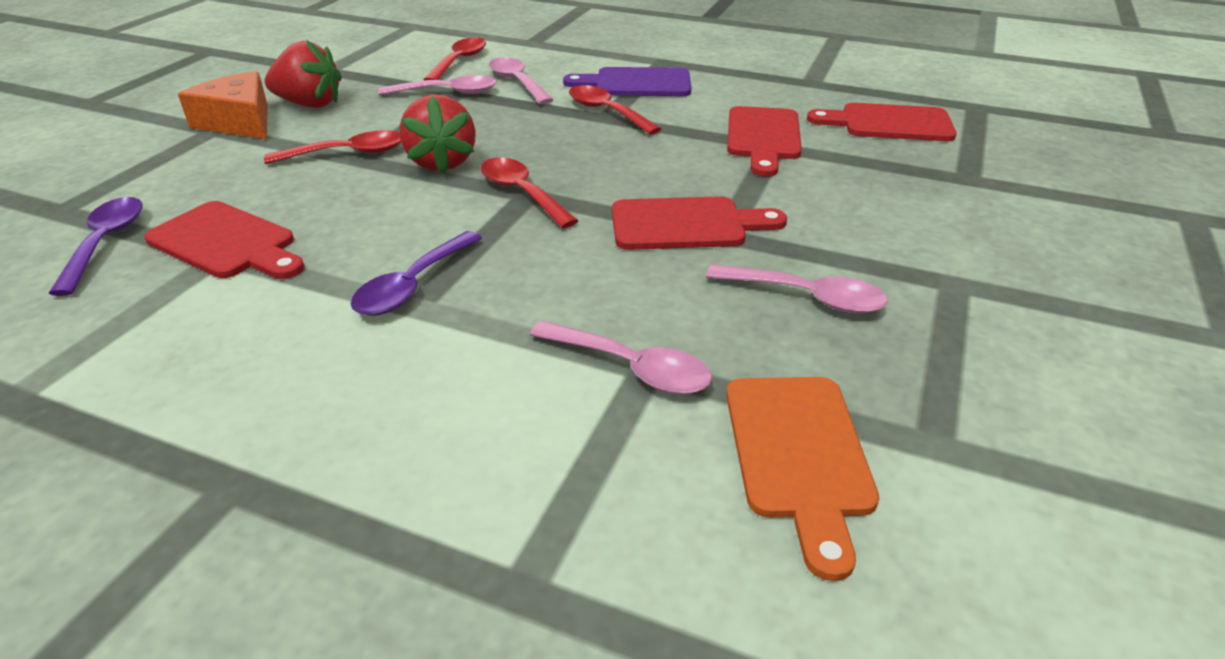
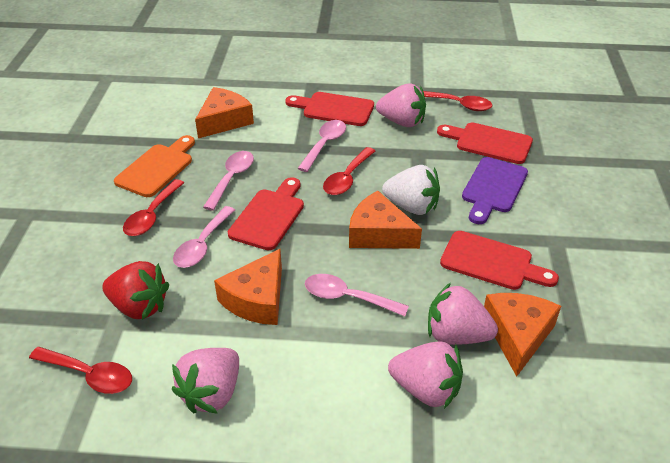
orange cheese: 1 -> 4
pink strawberry: 0 -> 4
purple spoon: 2 -> 0
red strawberry: 2 -> 1
white strawberry: 0 -> 1

